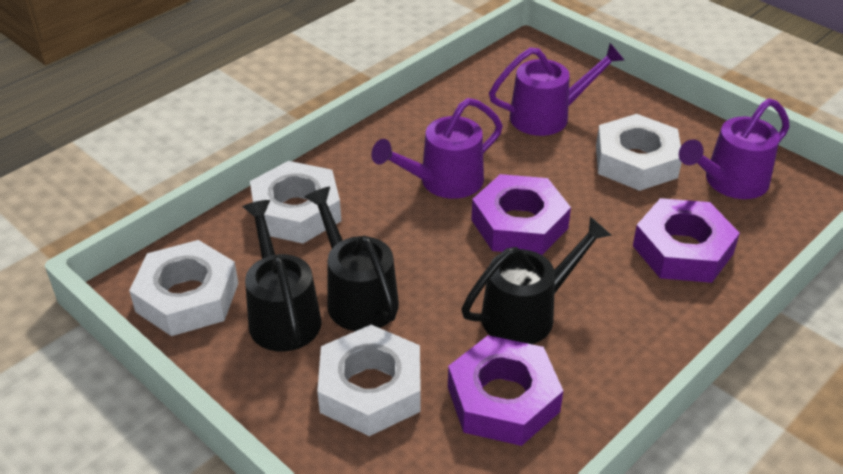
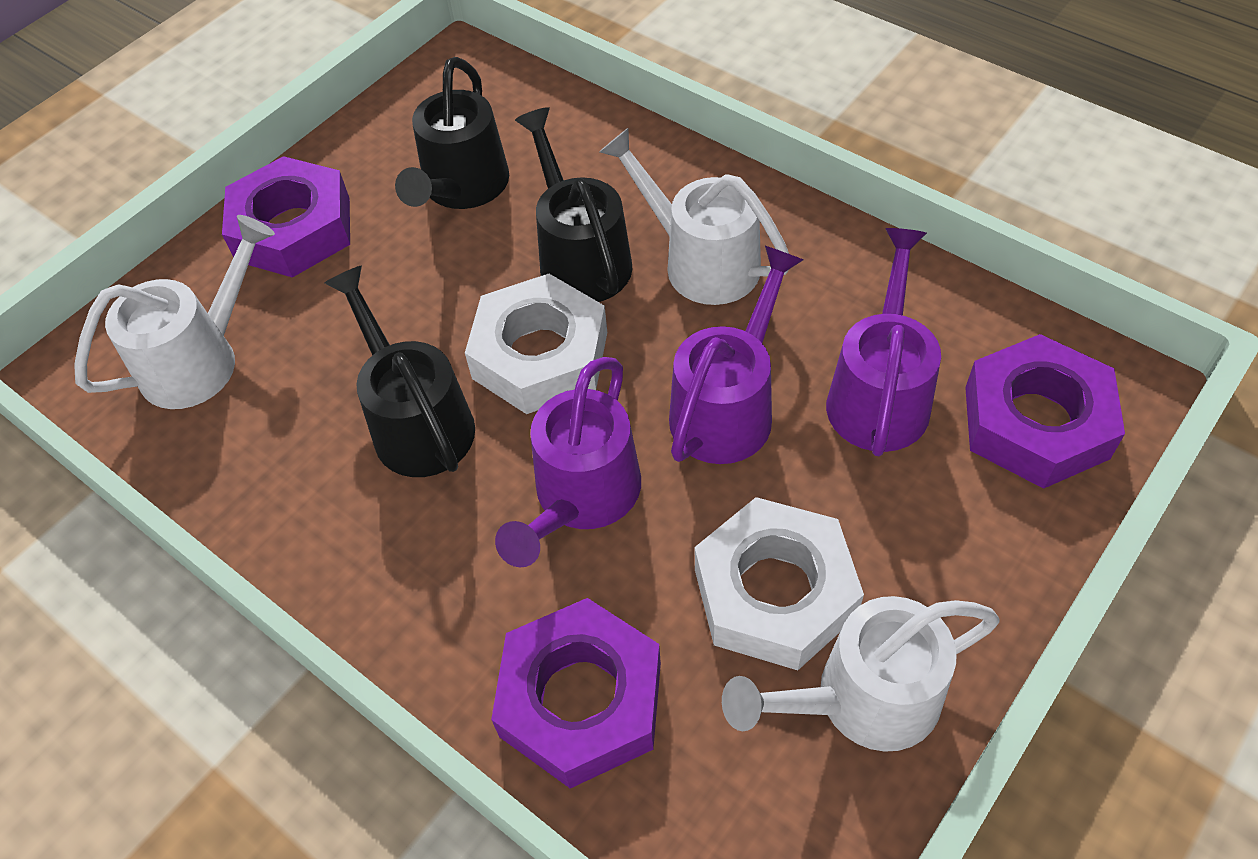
white nut: 4 -> 2
white watering can: 0 -> 3

